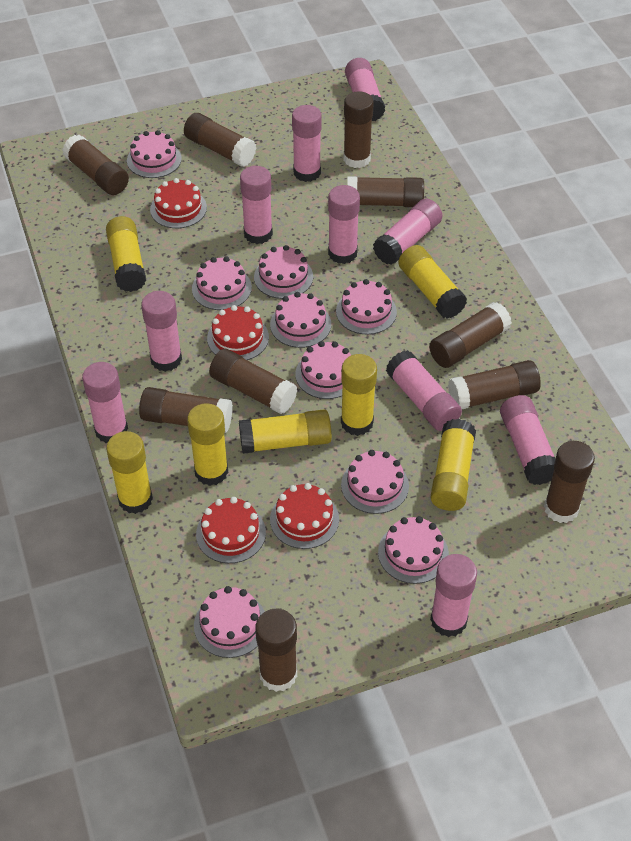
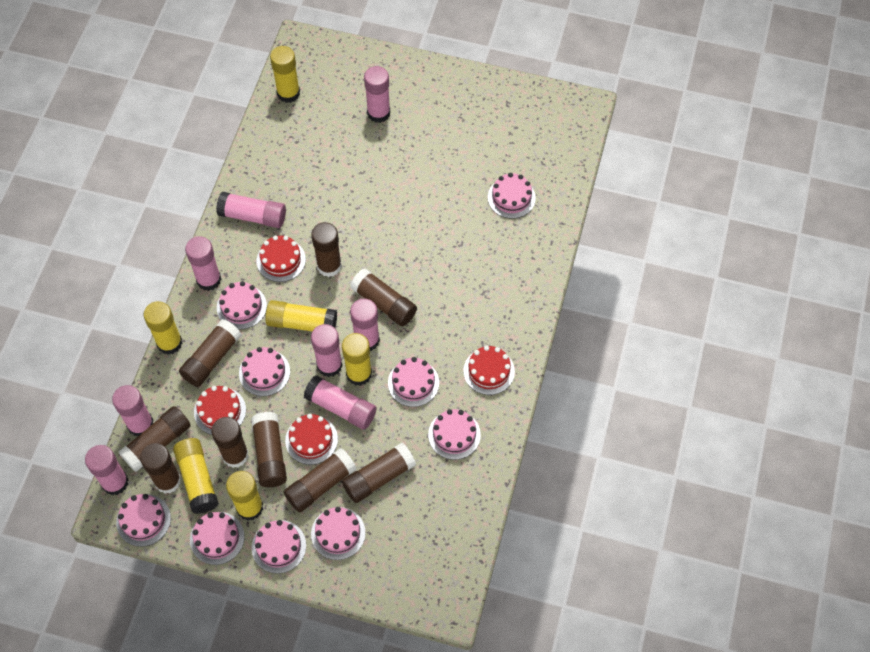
brown glue stick: 10 -> 9
pink glue stick: 10 -> 8
yellow glue stick: 7 -> 6

